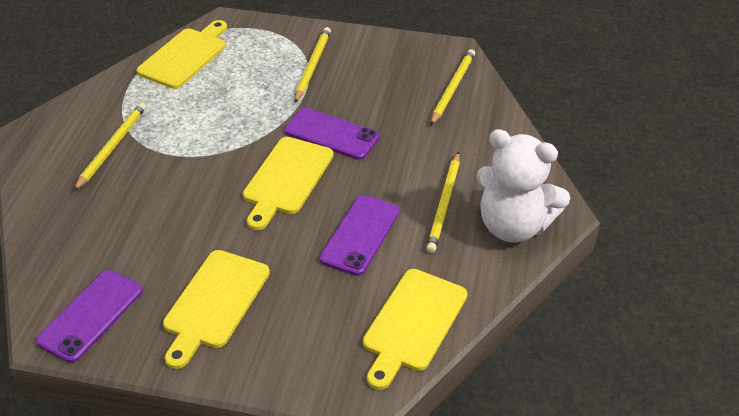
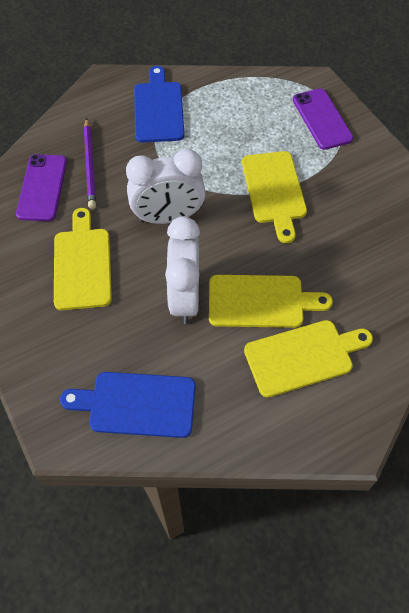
blue cutting board: 0 -> 2
purple pencil: 0 -> 1
purple phone: 3 -> 2
white clock: 0 -> 2
white teddy bear: 1 -> 0
yellow pencil: 4 -> 0

